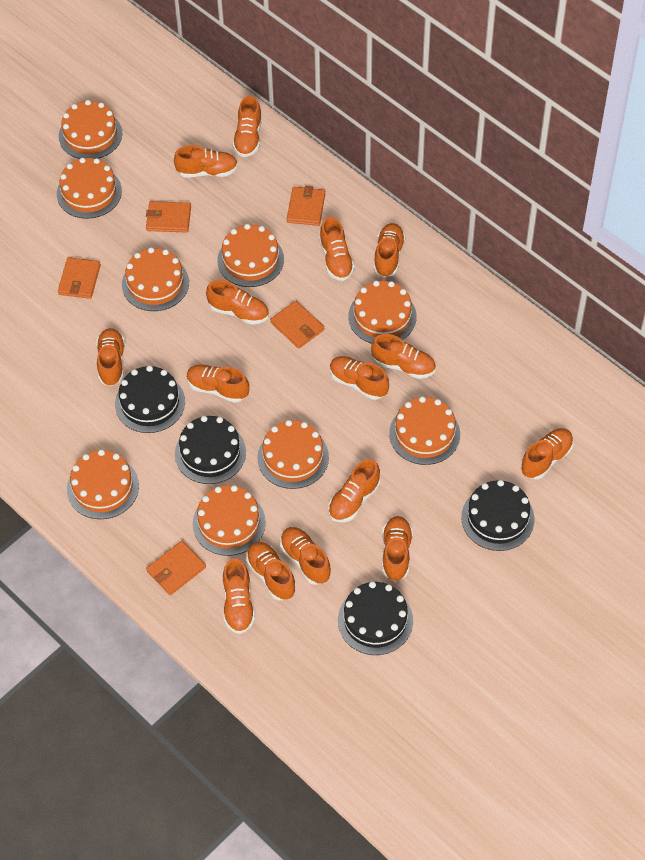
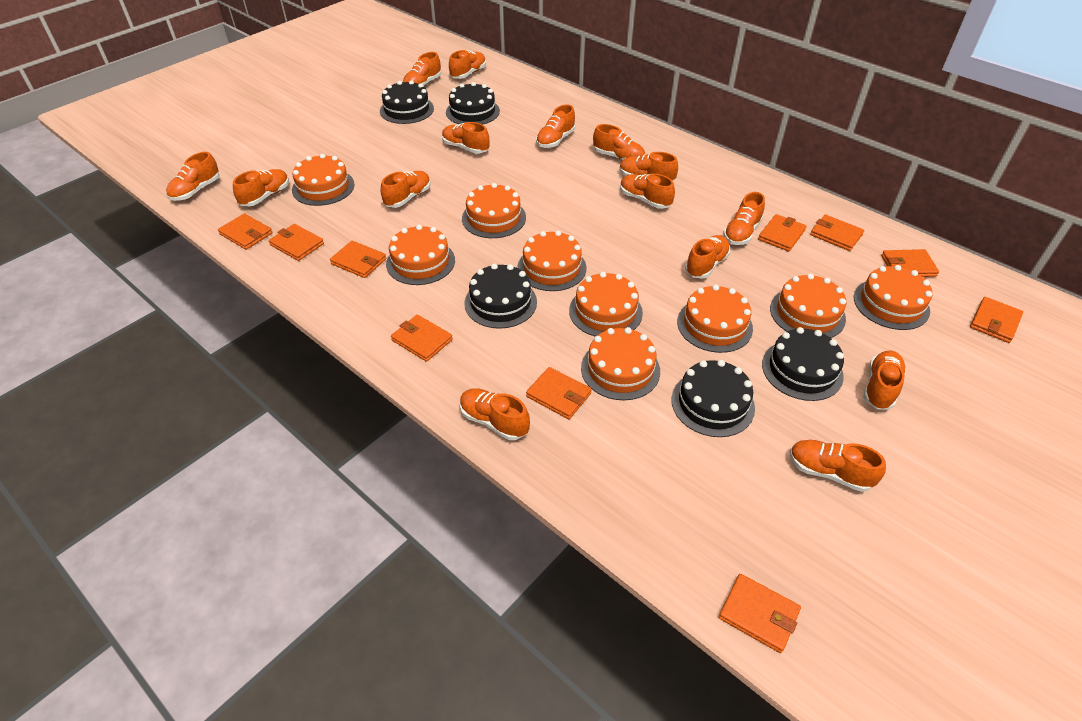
black cake: 4 -> 5
orange wallet: 5 -> 10

